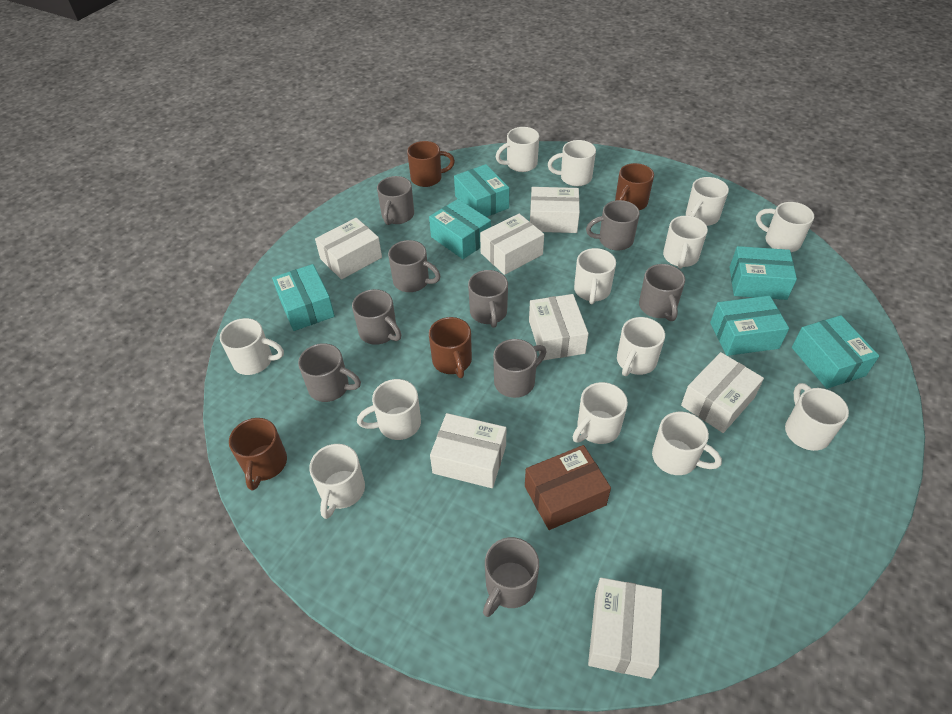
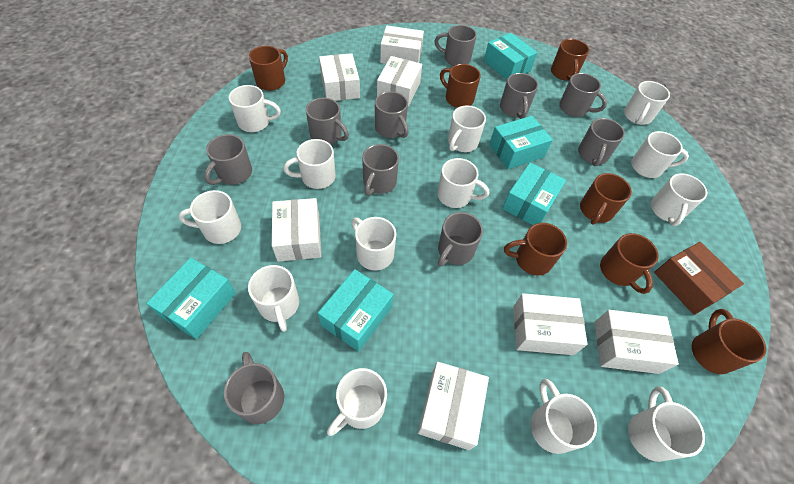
brown mug: 4 -> 7
grey mug: 9 -> 10
turquoise box: 6 -> 5

